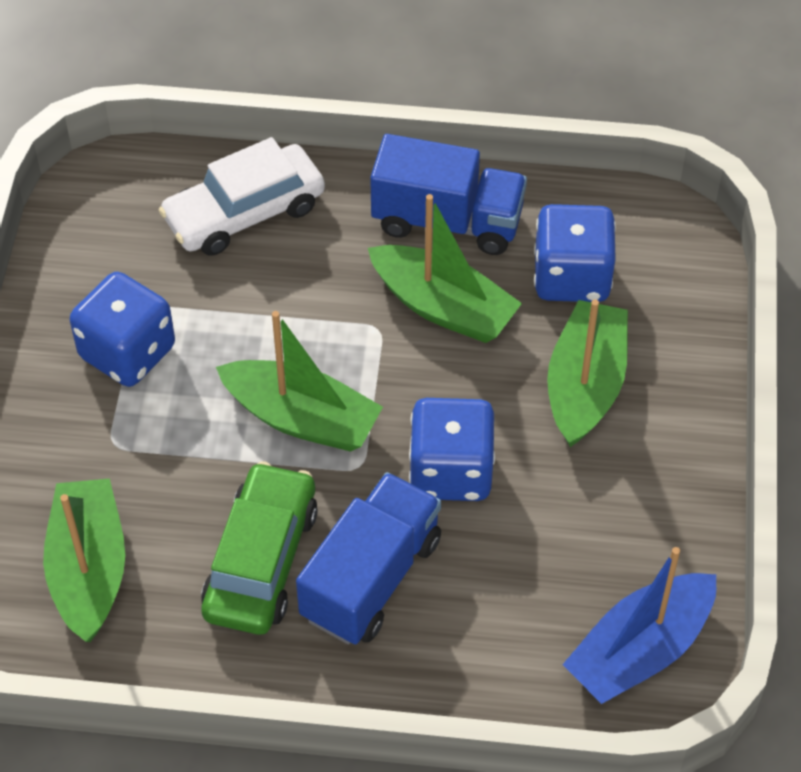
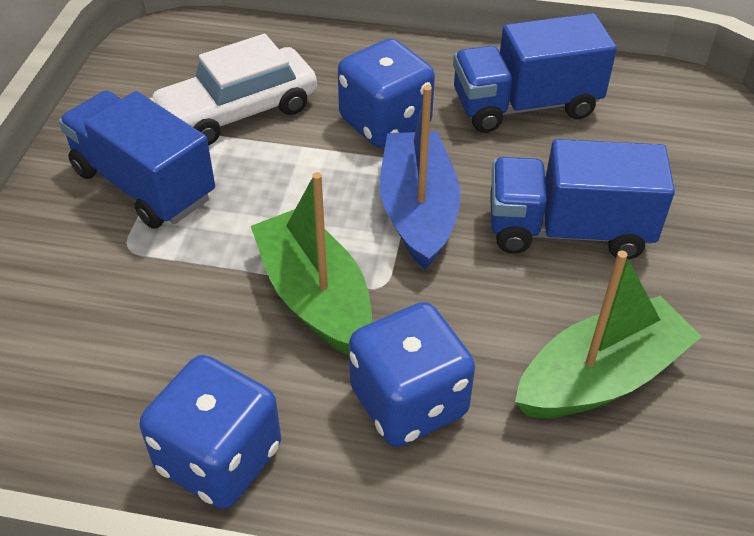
blue truck: 2 -> 3
green boat: 4 -> 2
green car: 1 -> 0

